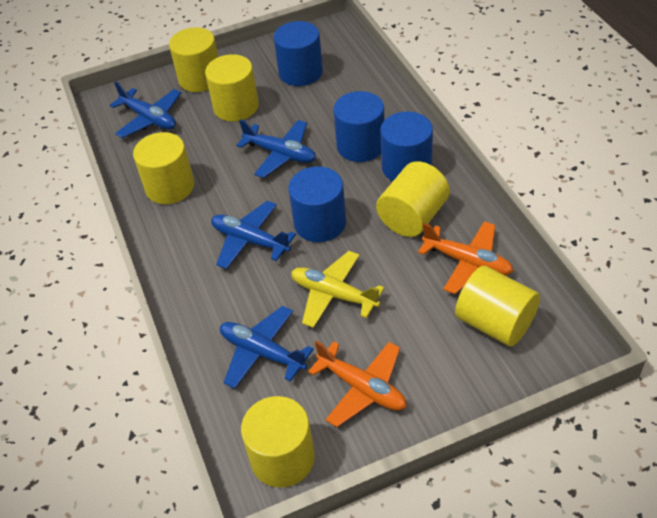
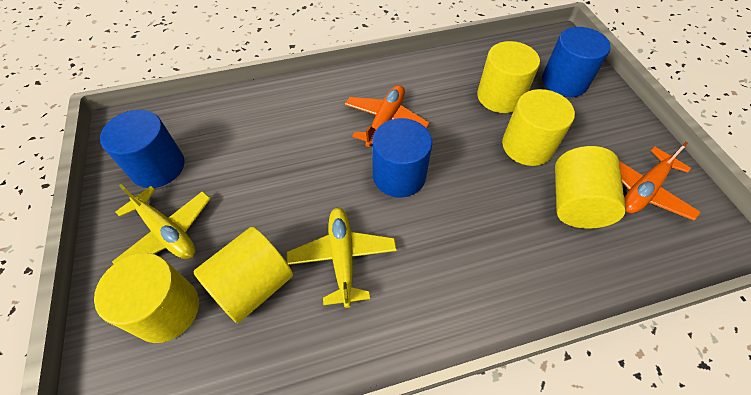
blue cylinder: 4 -> 3
blue plane: 4 -> 0
yellow cylinder: 6 -> 5
yellow plane: 1 -> 2

